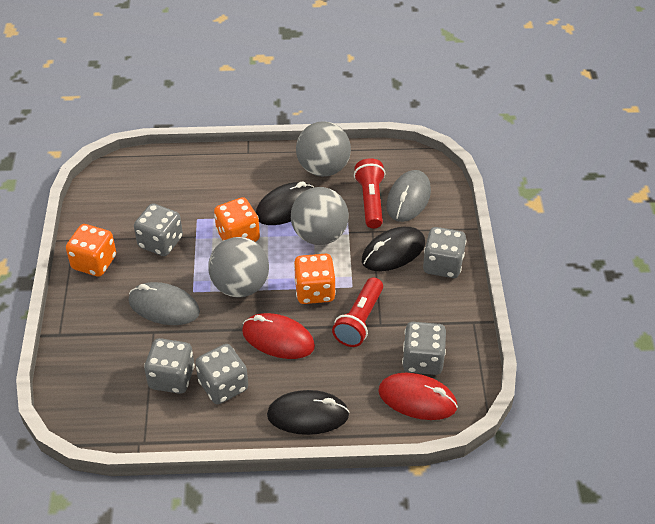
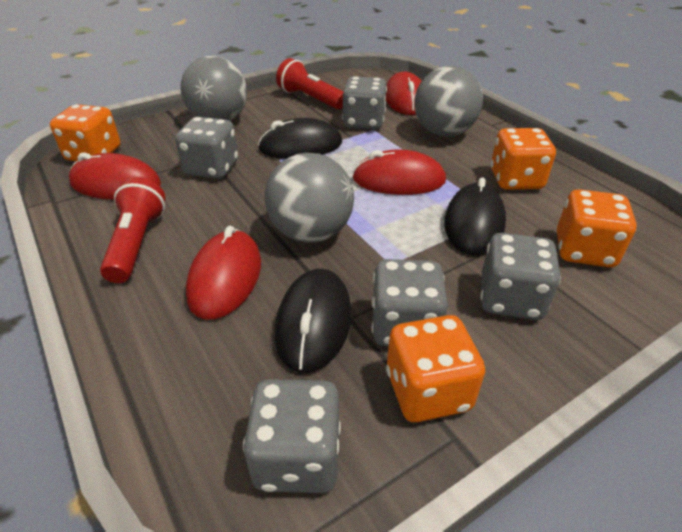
grey mouse: 2 -> 0
orange dice: 3 -> 4
red mouse: 2 -> 4

